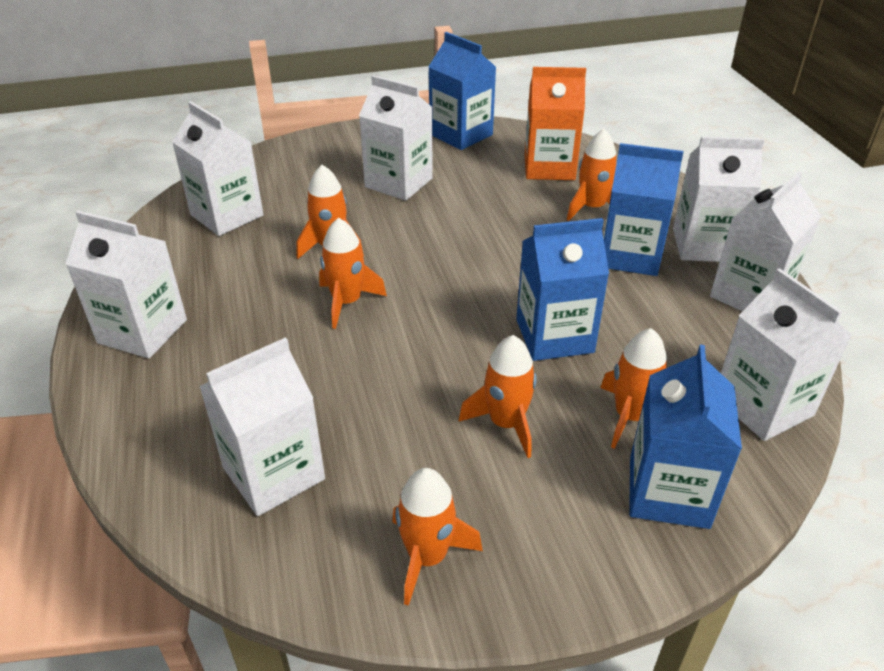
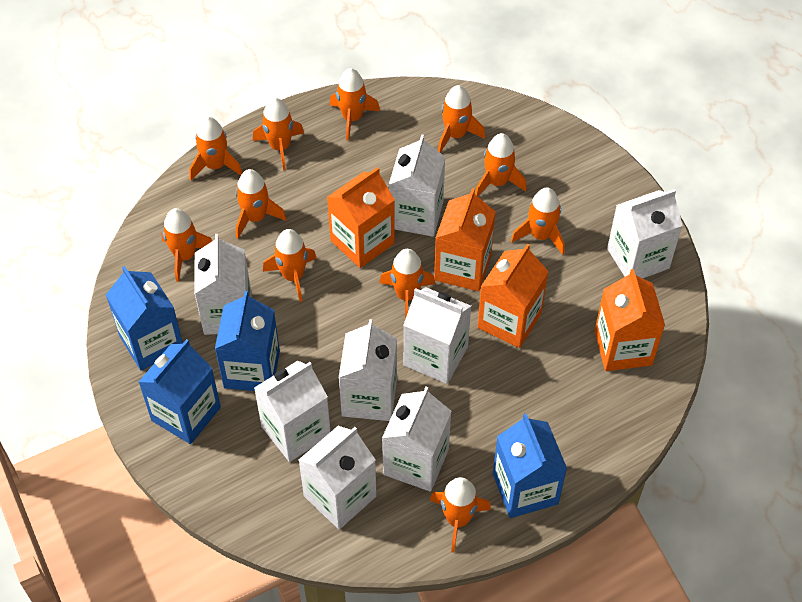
orange carton: 1 -> 4
orange rocket: 6 -> 11
white carton: 7 -> 8

